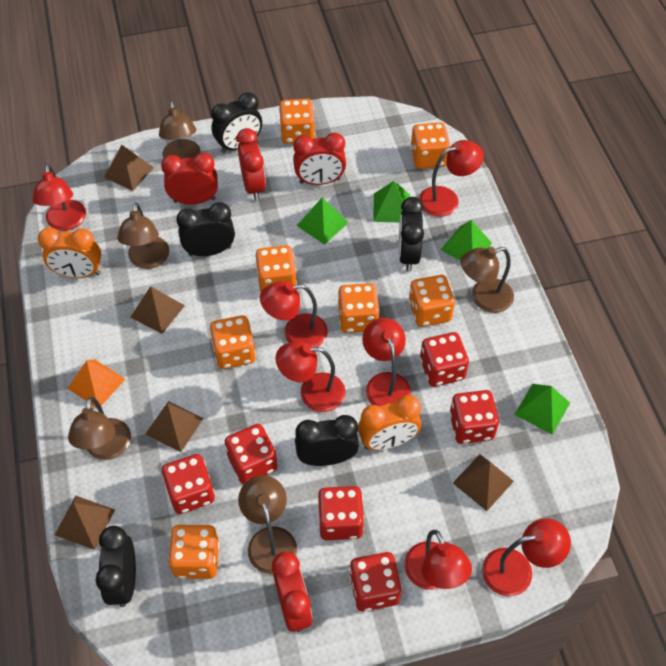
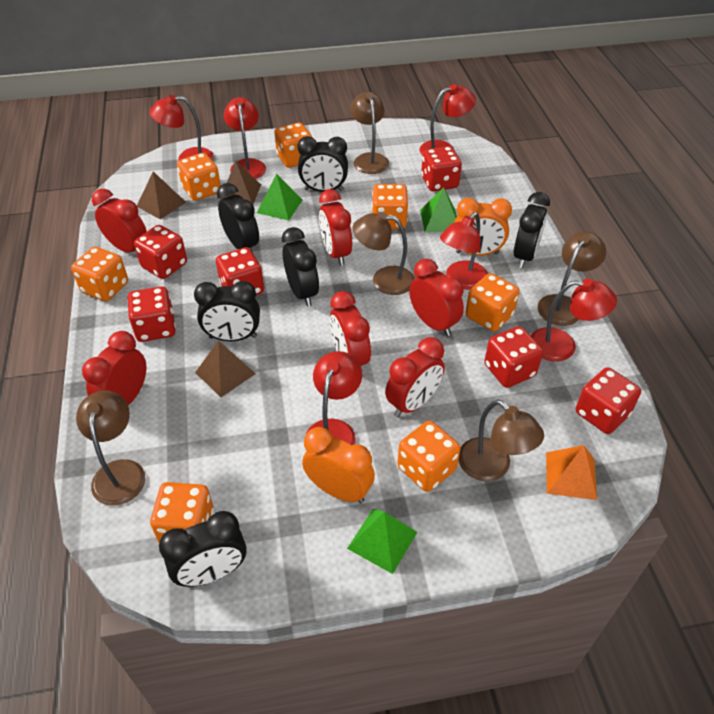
black clock: 5 -> 6
brown pyramid: 5 -> 3
green pyramid: 4 -> 3
red clock: 4 -> 6
red lamp: 7 -> 6

